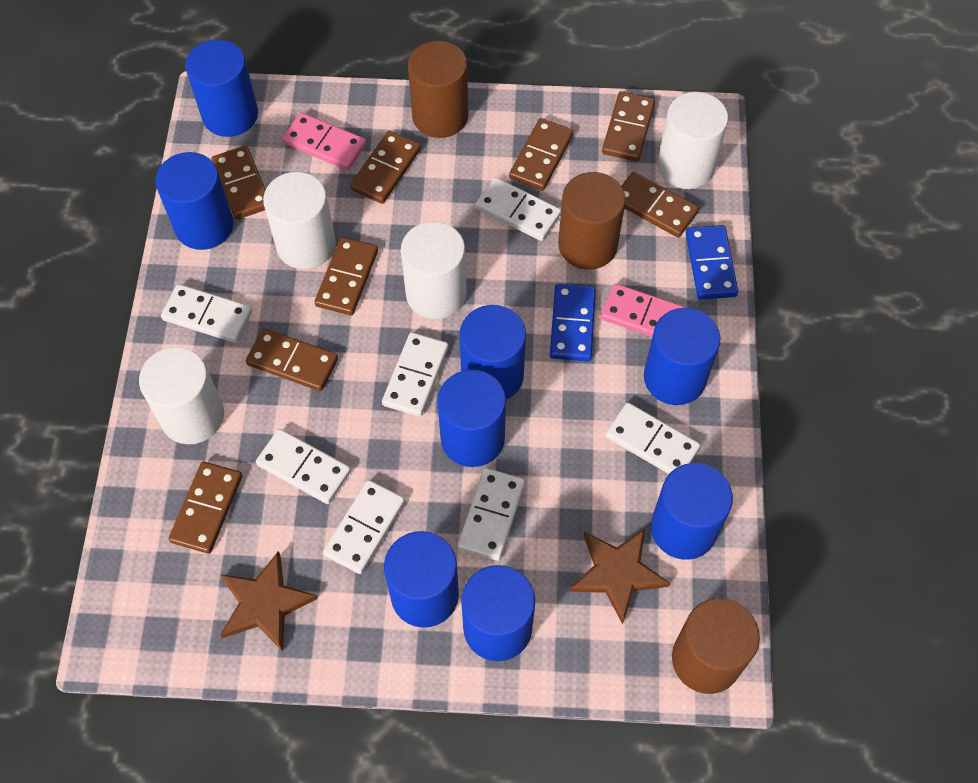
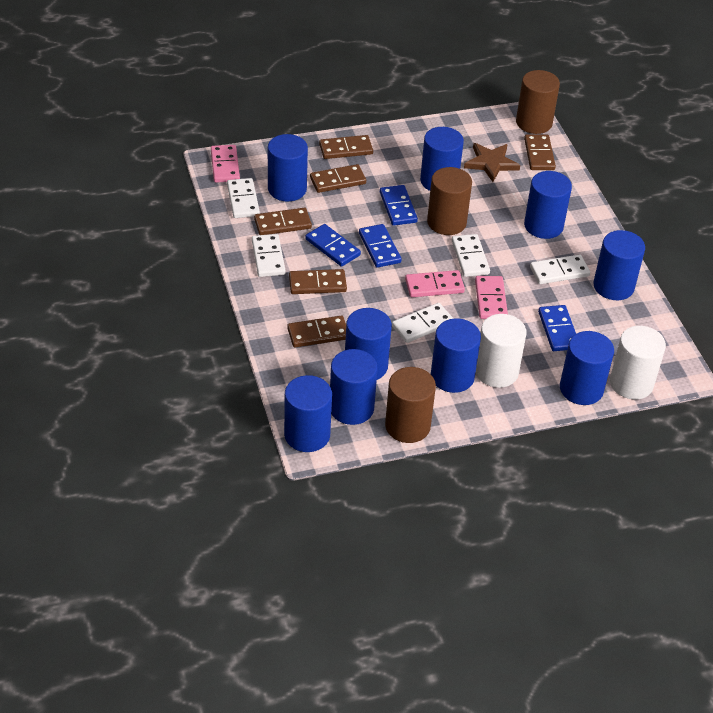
blue cylinder: 8 -> 9
blue domino: 2 -> 4
brown domino: 8 -> 6
brown star: 2 -> 1
pink domino: 2 -> 3
white cylinder: 4 -> 2
white domino: 7 -> 5

